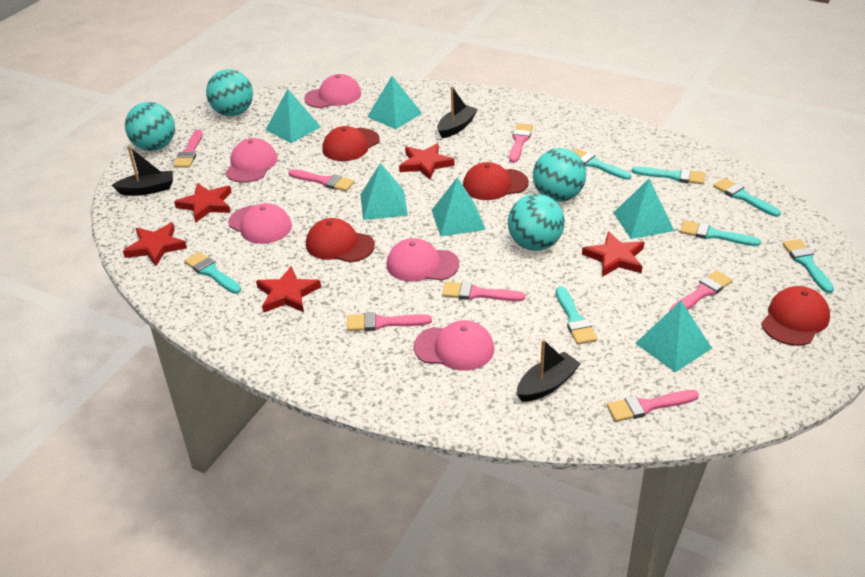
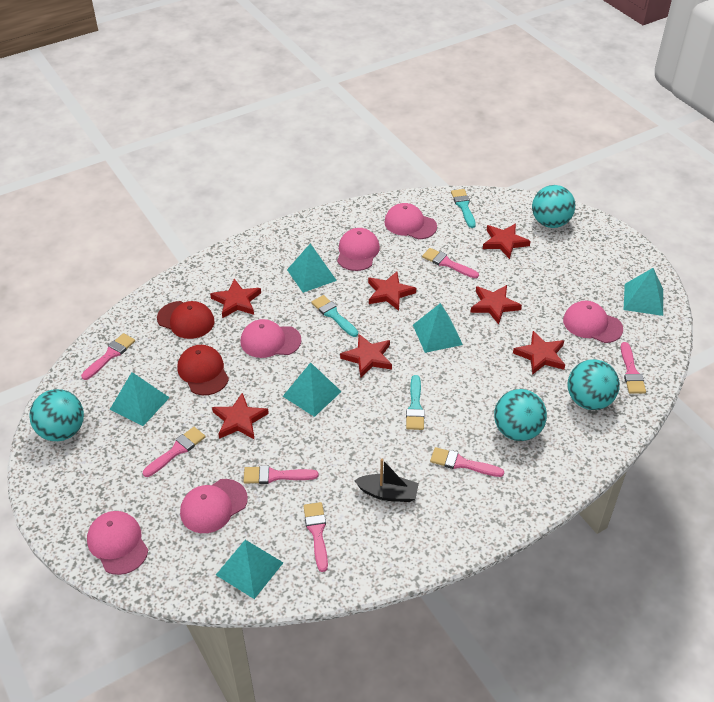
black boat: 3 -> 1
pink cap: 5 -> 6
red cap: 4 -> 2
red star: 5 -> 7
turquoise brush: 7 -> 3

